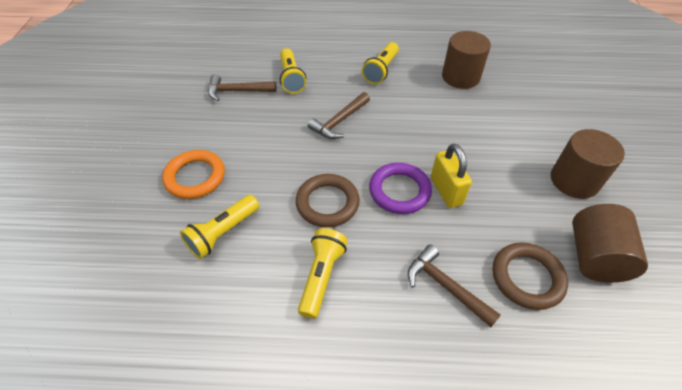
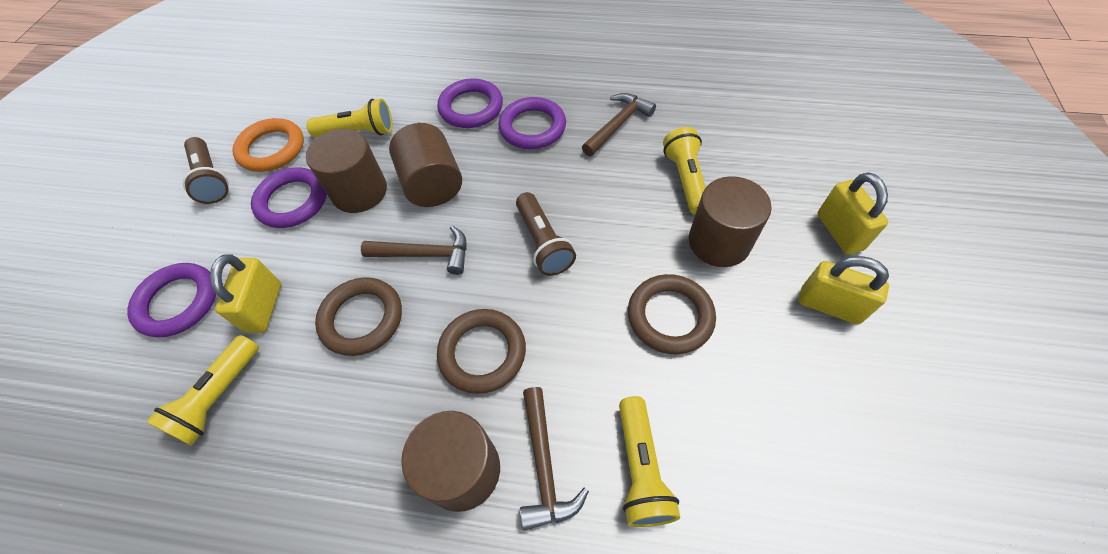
brown cylinder: 3 -> 4
brown flashlight: 0 -> 2
brown ring: 2 -> 3
purple ring: 1 -> 4
yellow padlock: 1 -> 3

